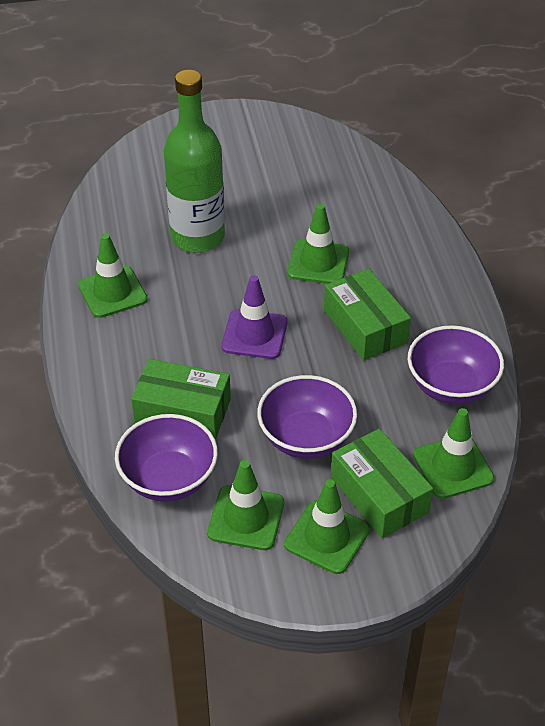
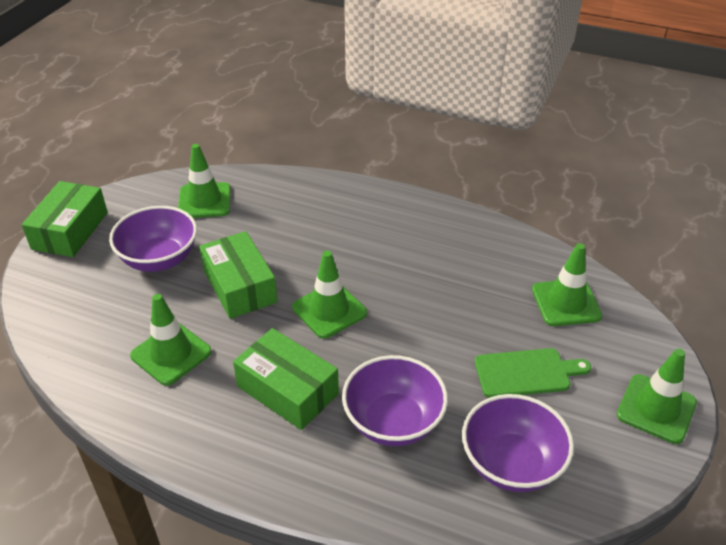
green bottle: 1 -> 0
green cutting board: 0 -> 1
purple traffic cone: 1 -> 0

